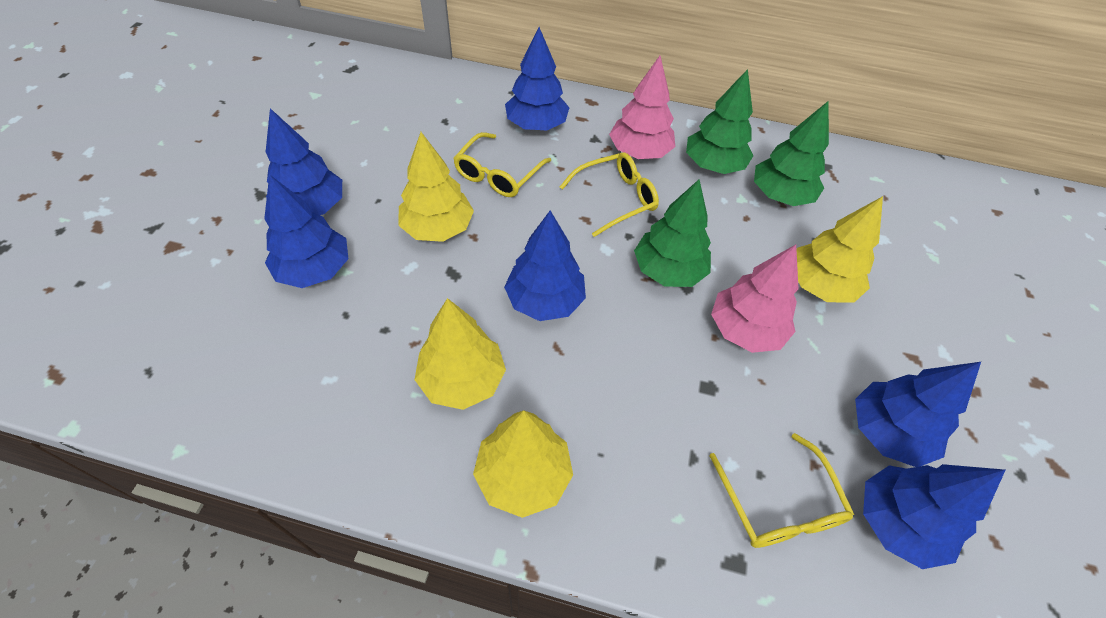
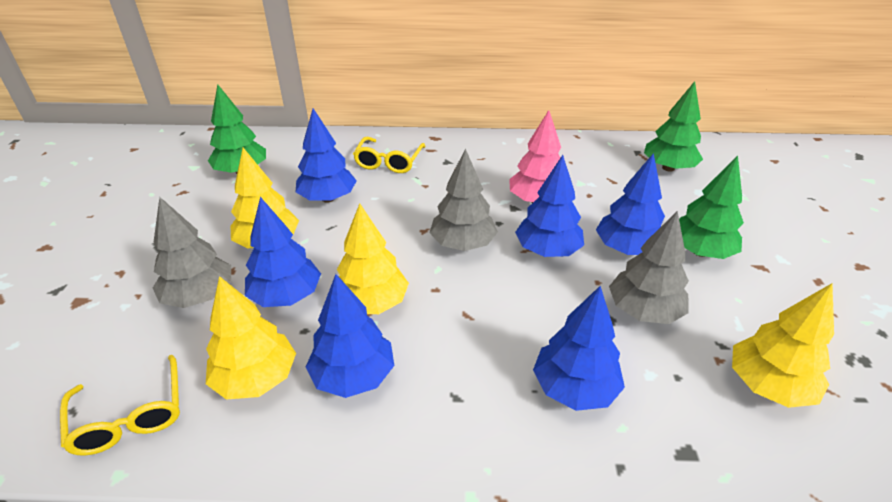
grey tree: 0 -> 3
pink tree: 2 -> 1
yellow glasses: 3 -> 2

